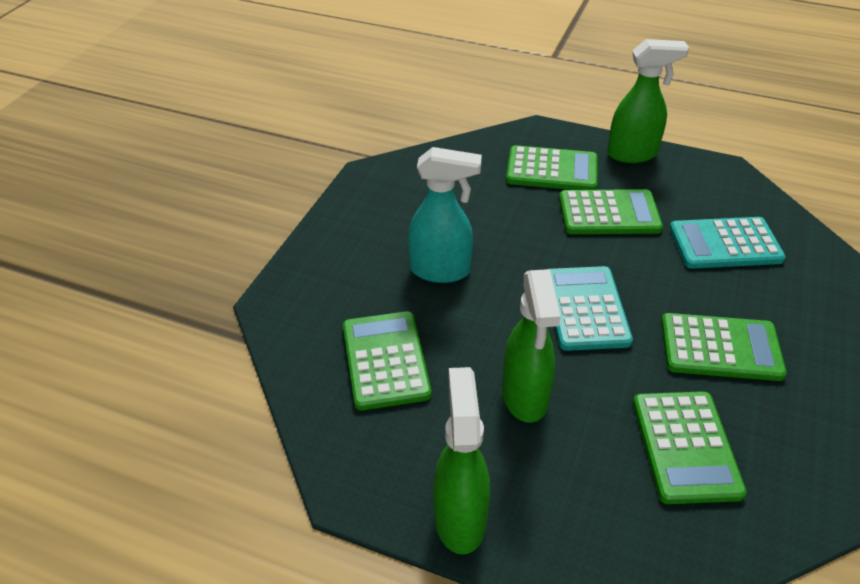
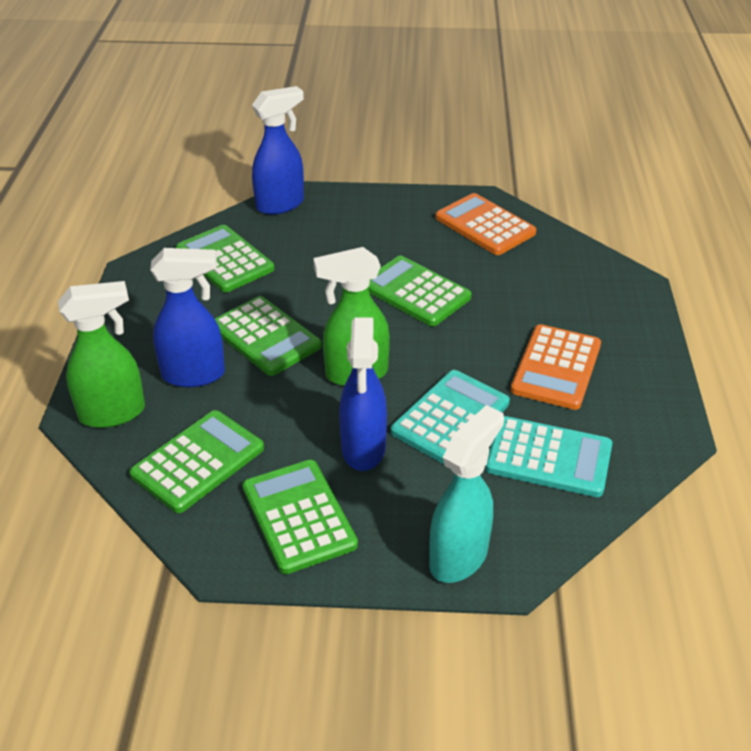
blue spray bottle: 0 -> 3
green spray bottle: 3 -> 2
orange calculator: 0 -> 2

